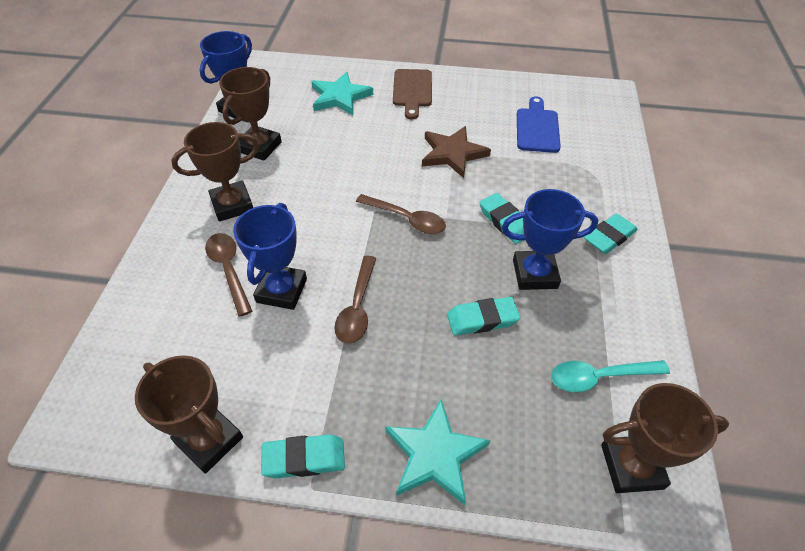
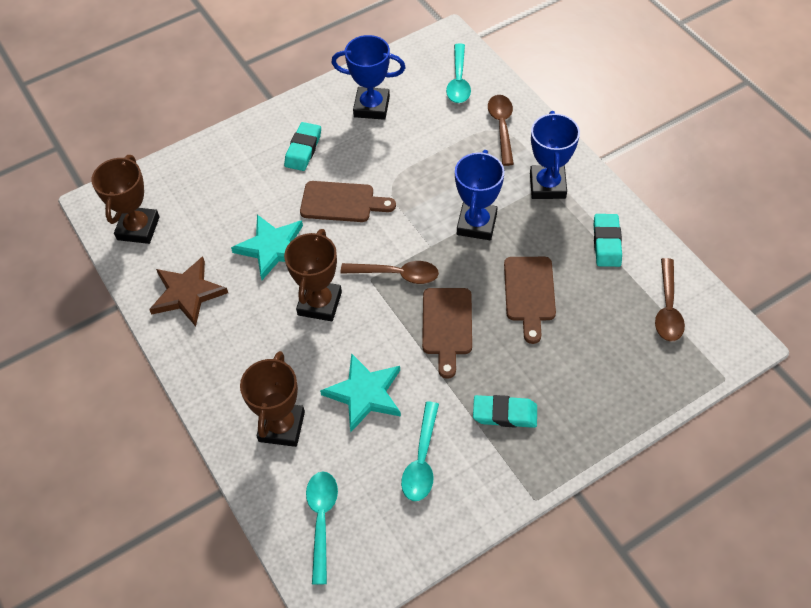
blue cutting board: 1 -> 0
brown cutting board: 1 -> 3
brown trophy: 4 -> 3
turquoise eraser: 4 -> 3
turquoise spoon: 1 -> 3

